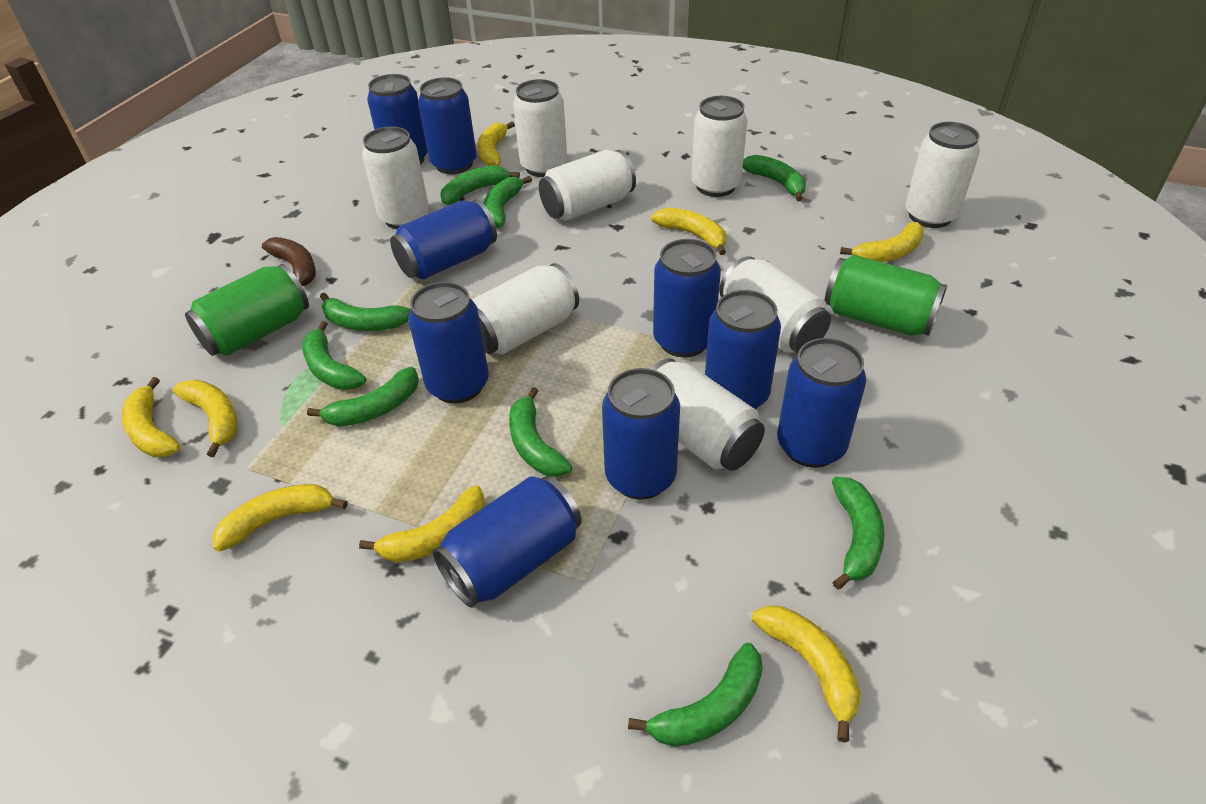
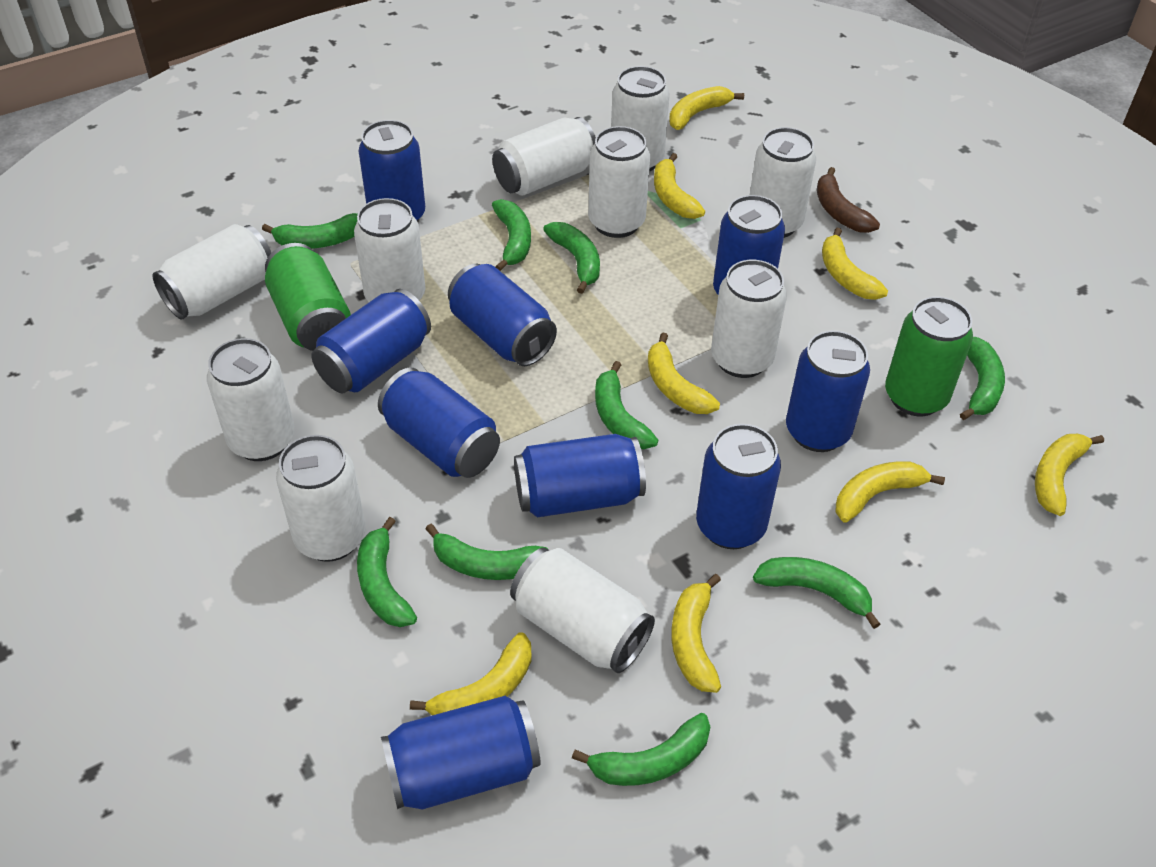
white can: 8 -> 10

